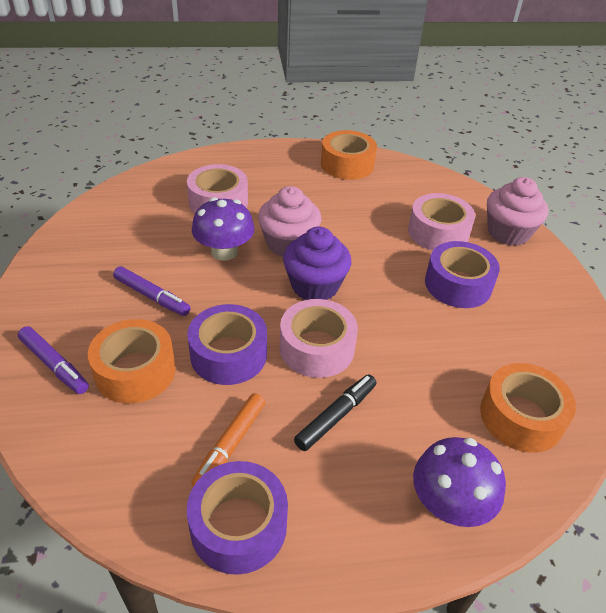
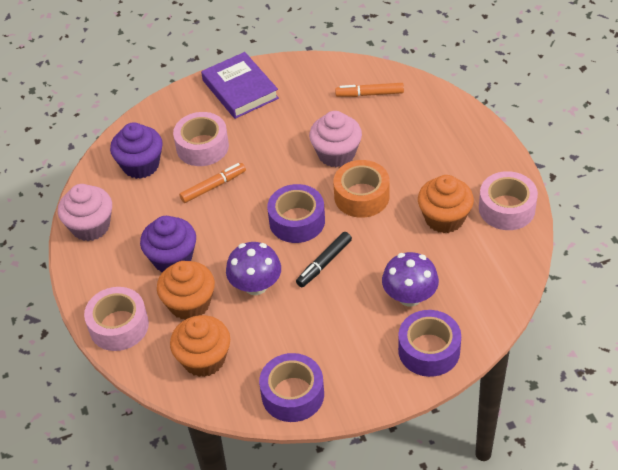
orange cupcake: 0 -> 3
orange marker: 1 -> 2
orange tape: 3 -> 1
purple book: 0 -> 1
purple cupcake: 1 -> 2
purple marker: 2 -> 0

